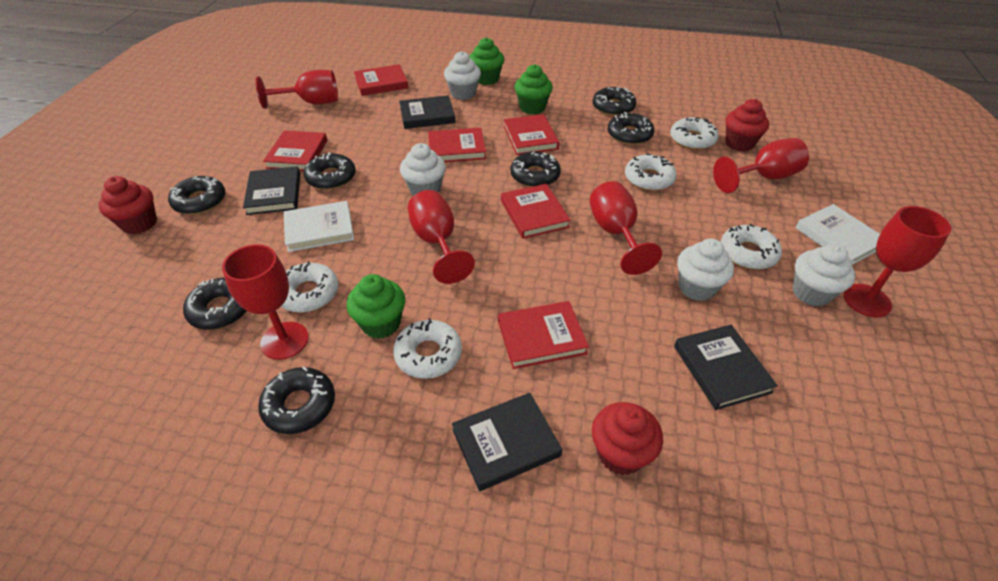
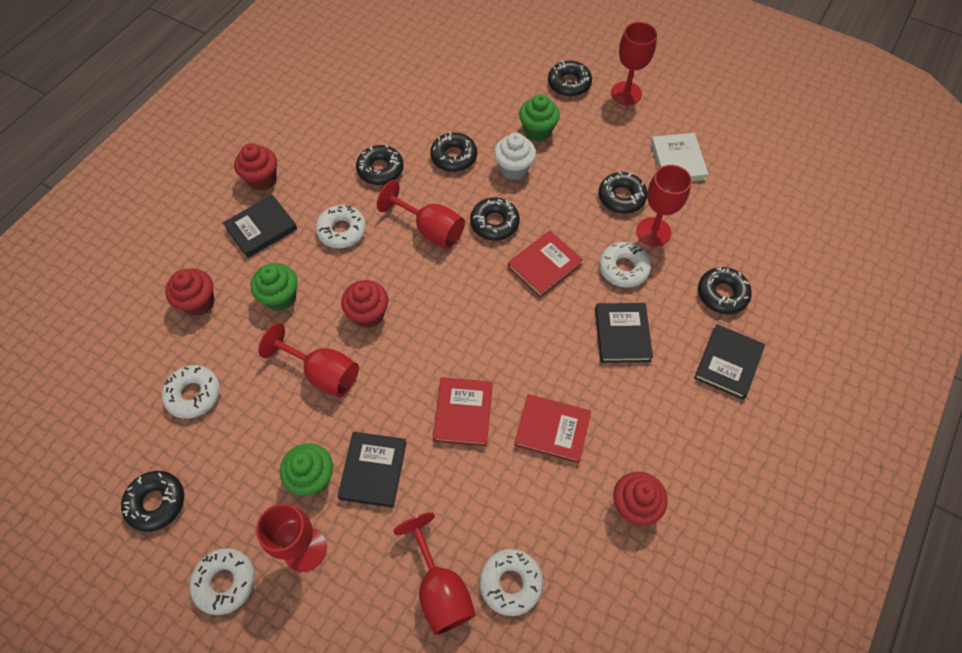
red book: 6 -> 3
red cupcake: 3 -> 4
white book: 2 -> 1
white cupcake: 4 -> 1

